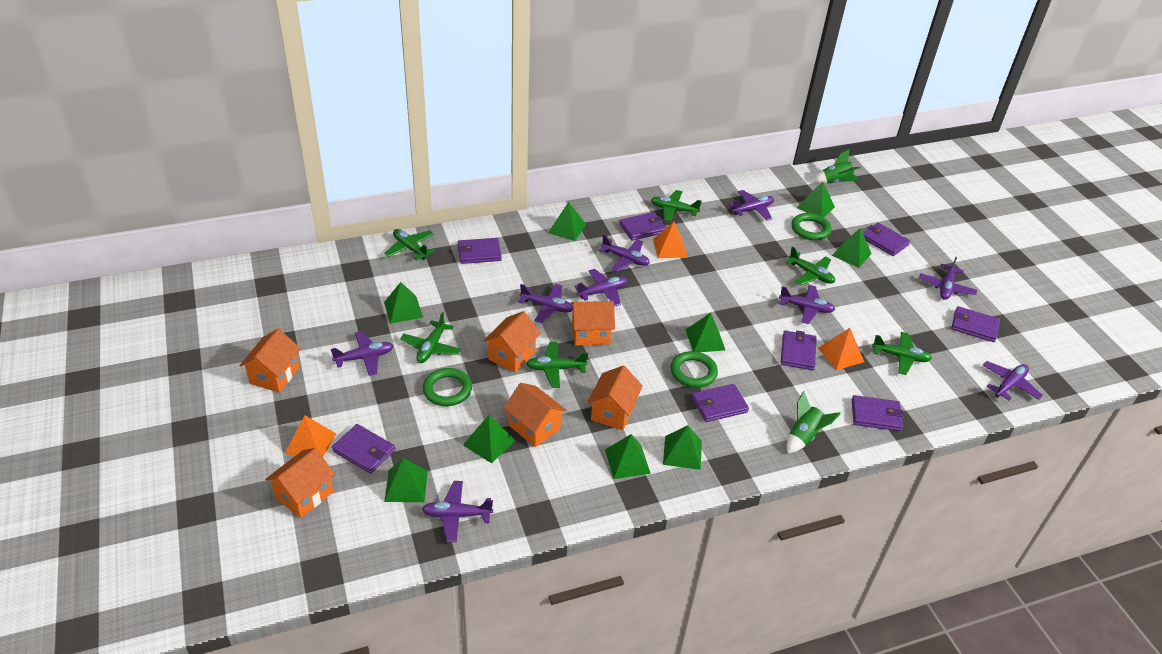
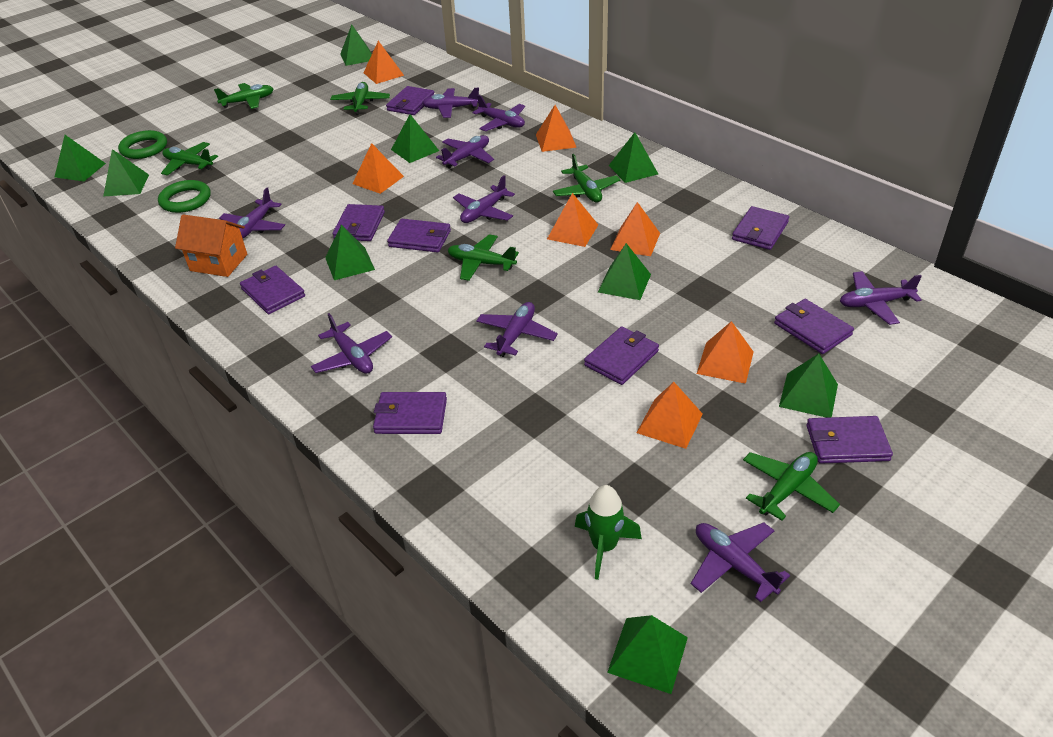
green ring: 3 -> 2
green rocket: 2 -> 1
orange house: 6 -> 1
orange pyramid: 3 -> 7
purple wallet: 8 -> 9

